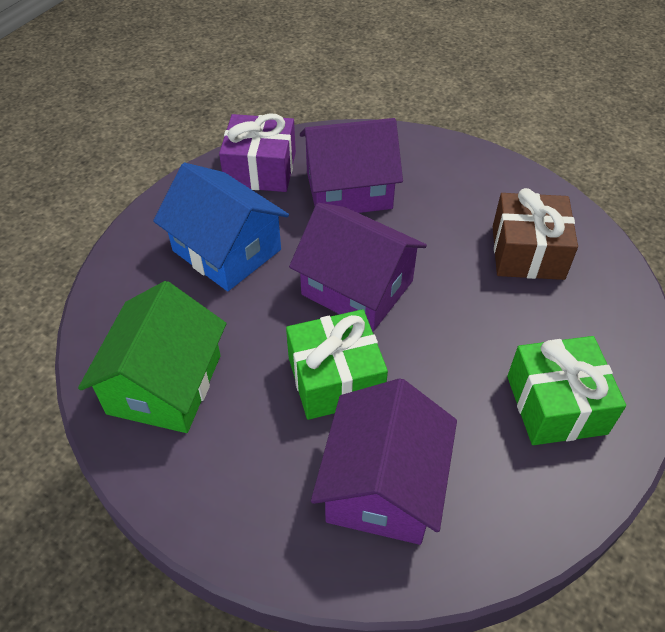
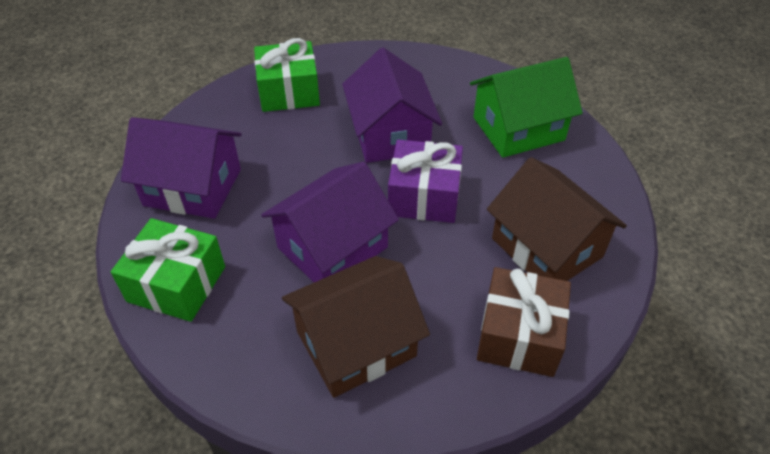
blue house: 1 -> 0
brown house: 0 -> 2

